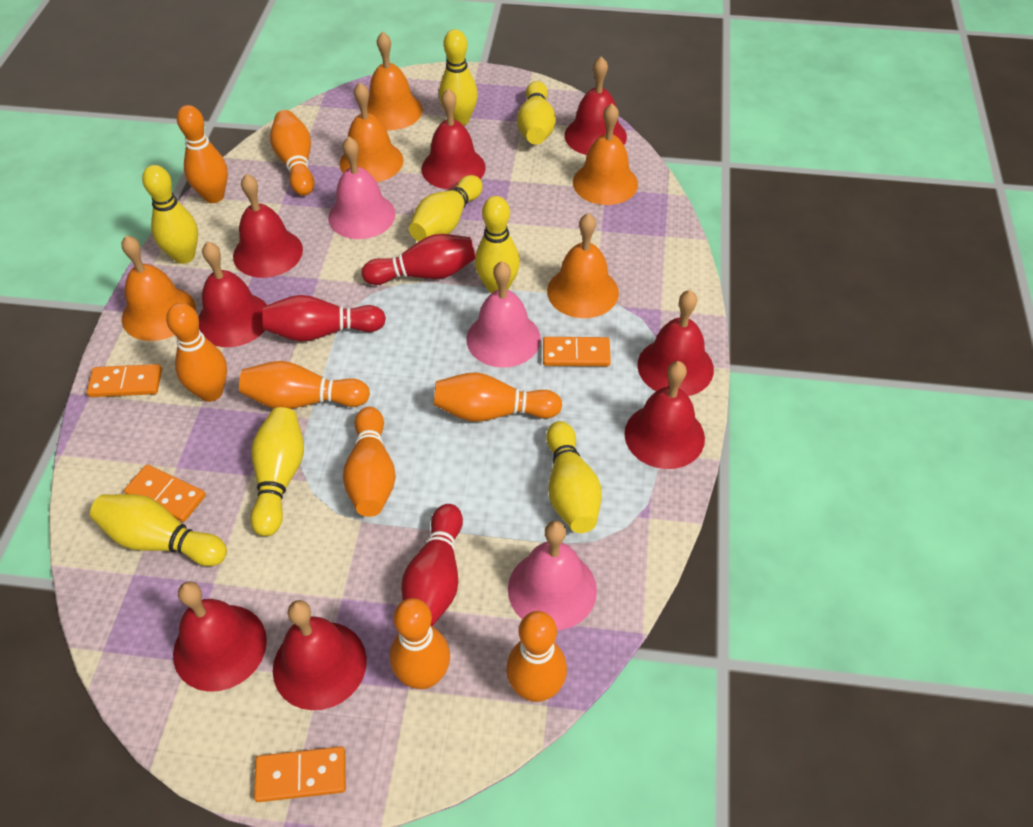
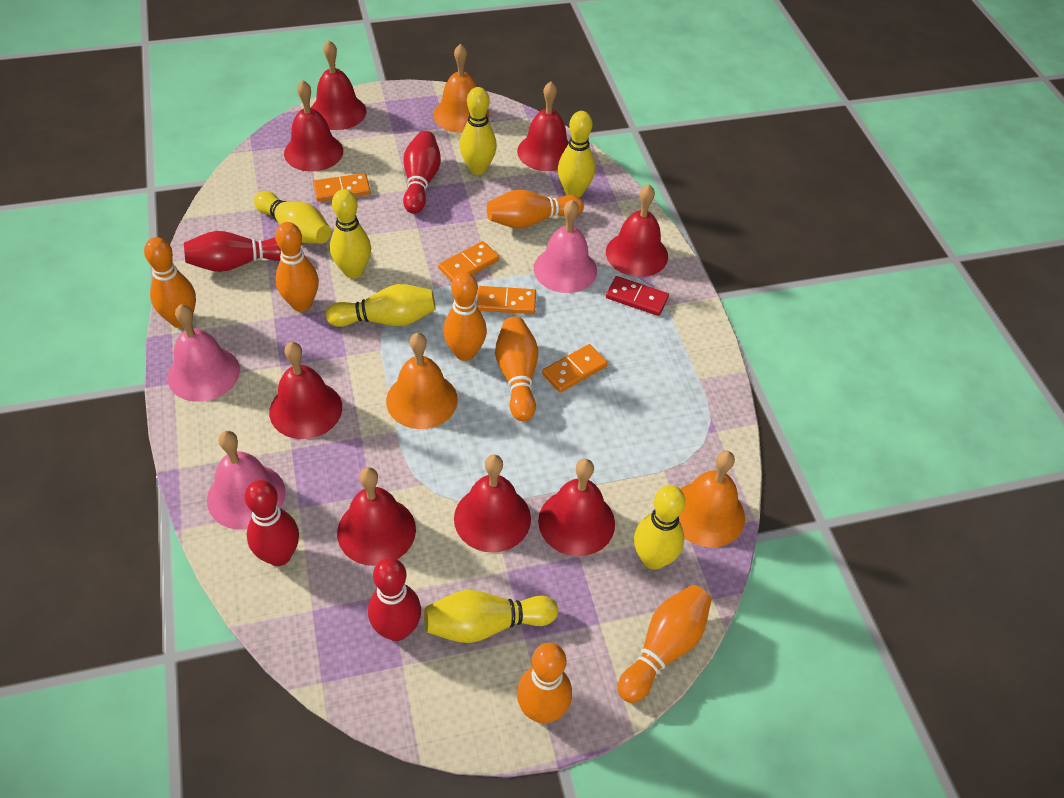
orange bell: 5 -> 3
orange bowling pin: 8 -> 7
red bowling pin: 3 -> 4
red domino: 0 -> 1
yellow bowling pin: 8 -> 7

